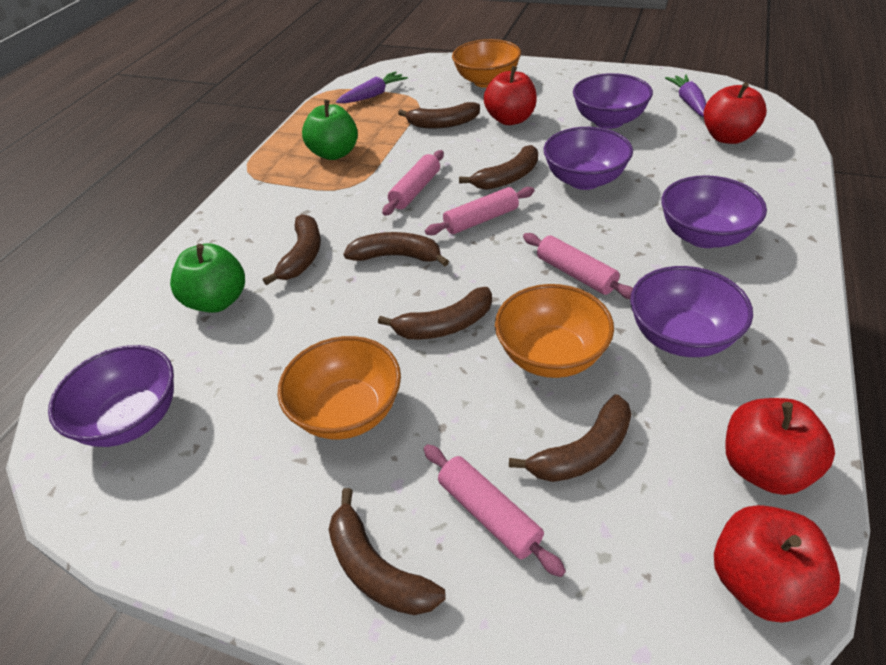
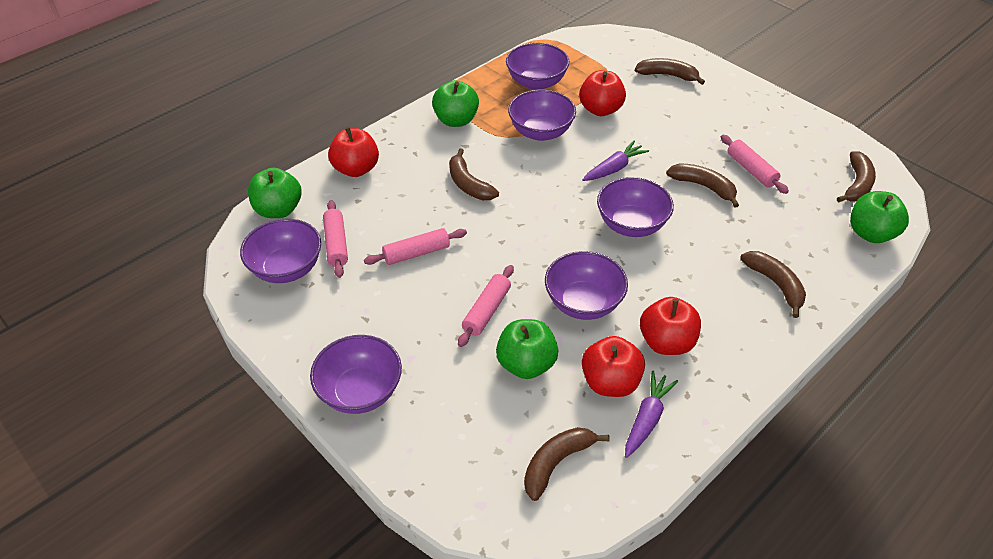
brown banana: 7 -> 6
green apple: 2 -> 4
orange bowl: 3 -> 0
purple bowl: 5 -> 6

